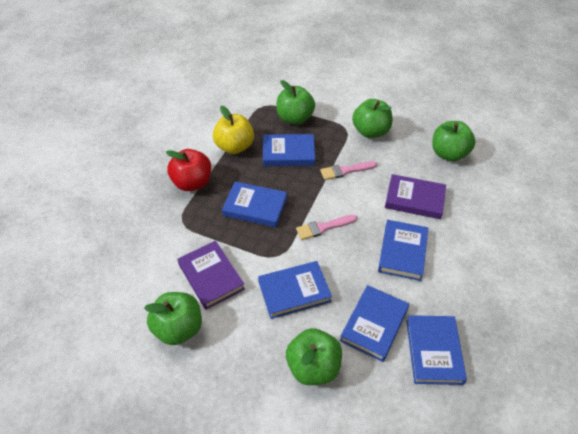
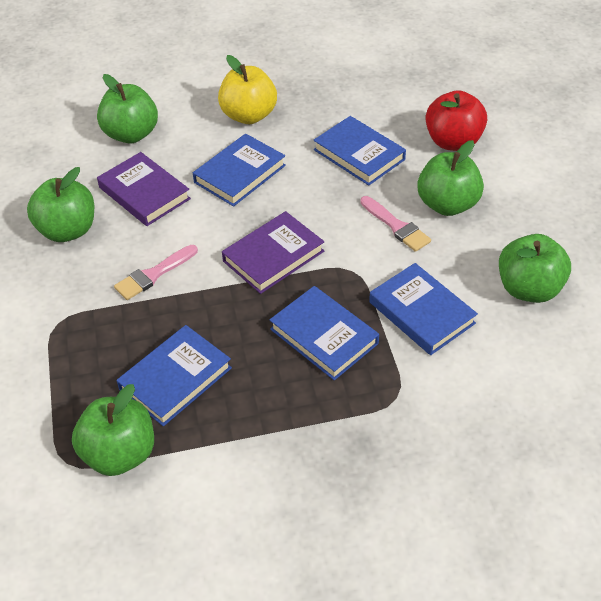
blue book: 6 -> 5

